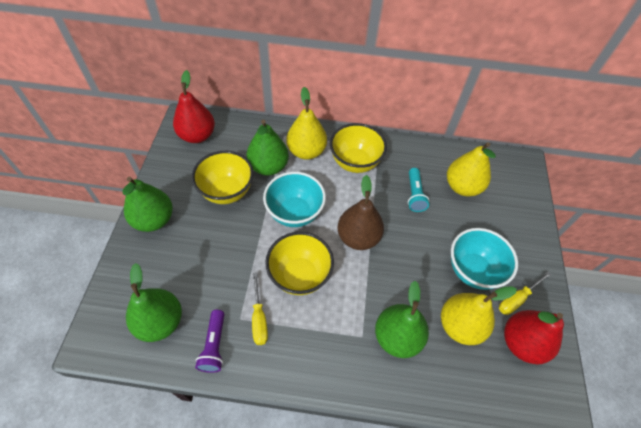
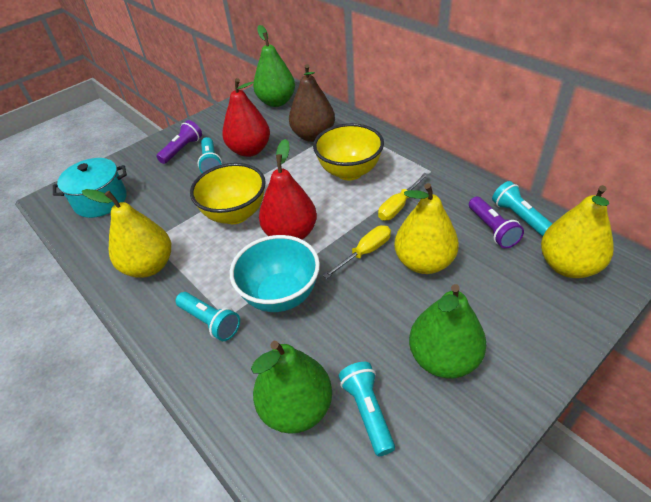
green pear: 4 -> 3
purple flashlight: 1 -> 2
turquoise bowl: 2 -> 1
turquoise flashlight: 1 -> 4
turquoise pot: 0 -> 1
yellow bowl: 3 -> 2

